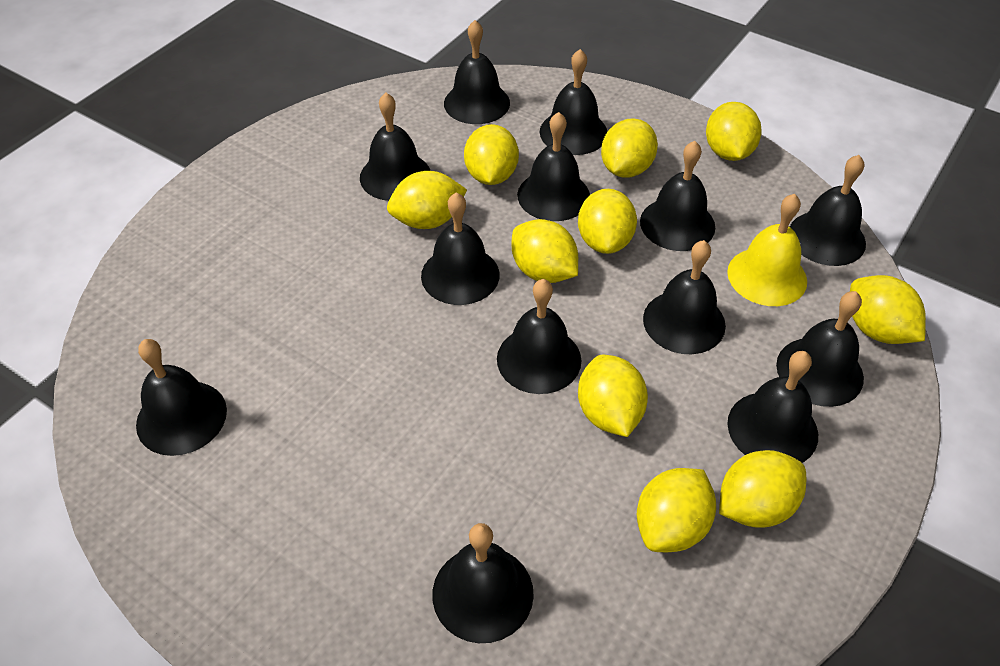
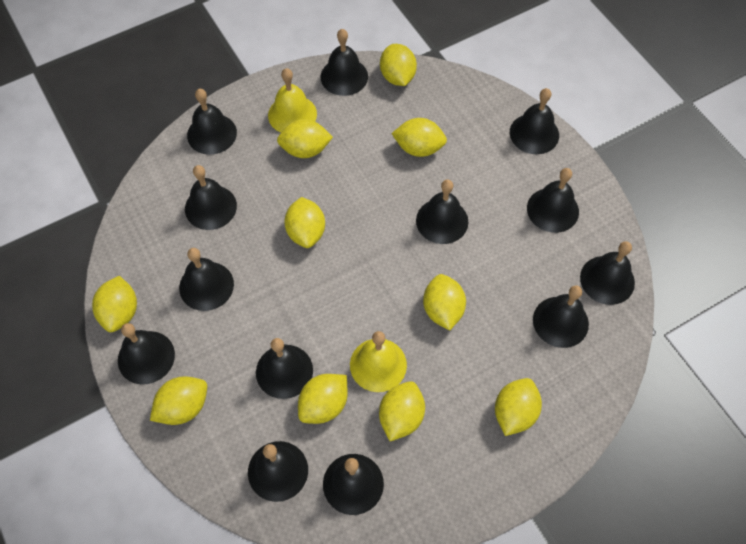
yellow bell: 1 -> 2

